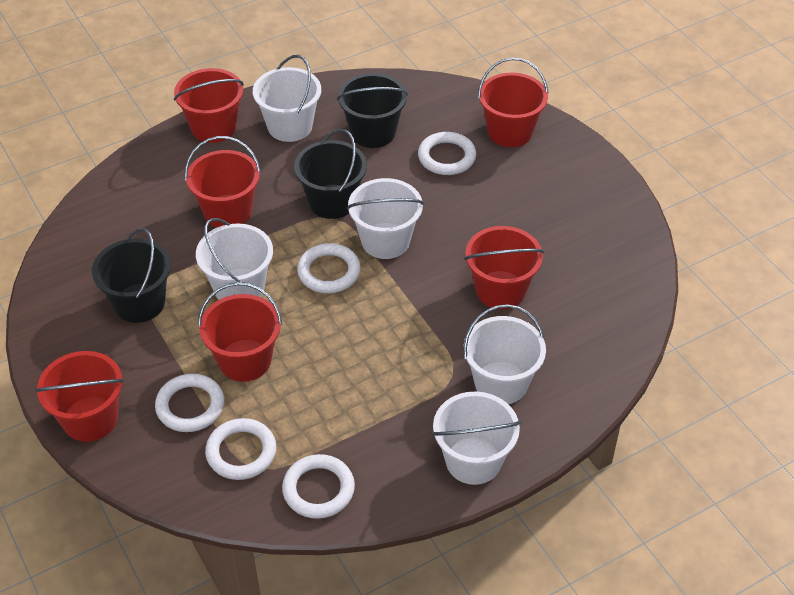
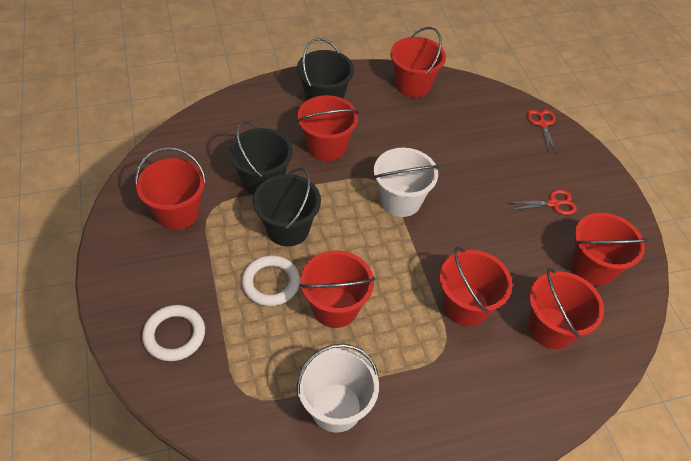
red bucket: 6 -> 7
red scissors: 0 -> 2
white bucket: 5 -> 2
white ring: 5 -> 2

